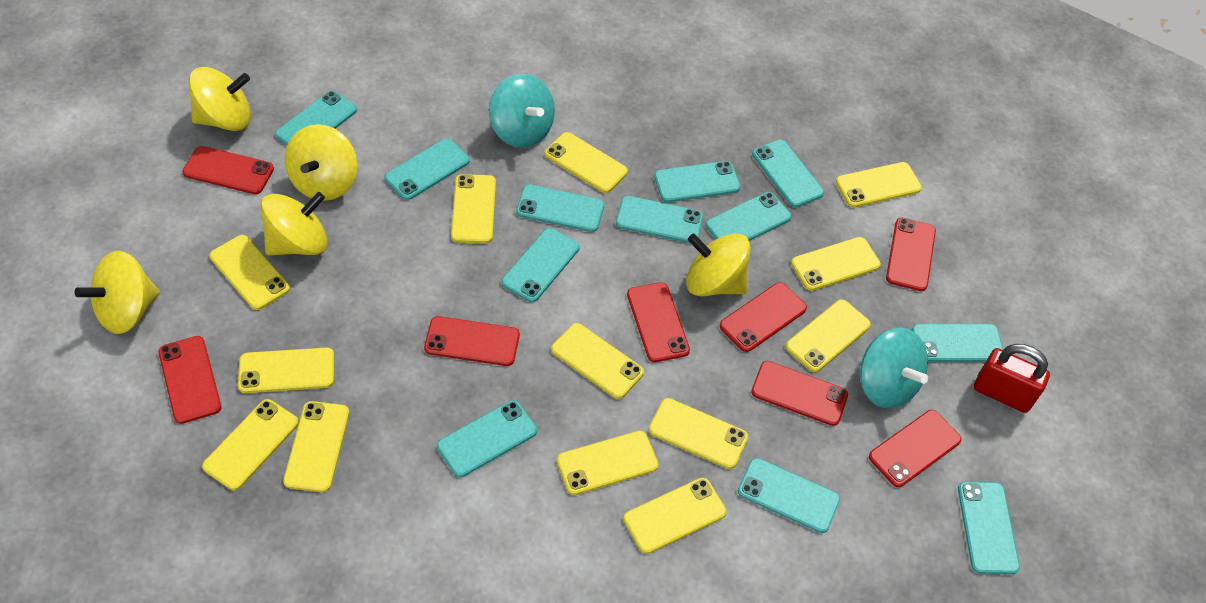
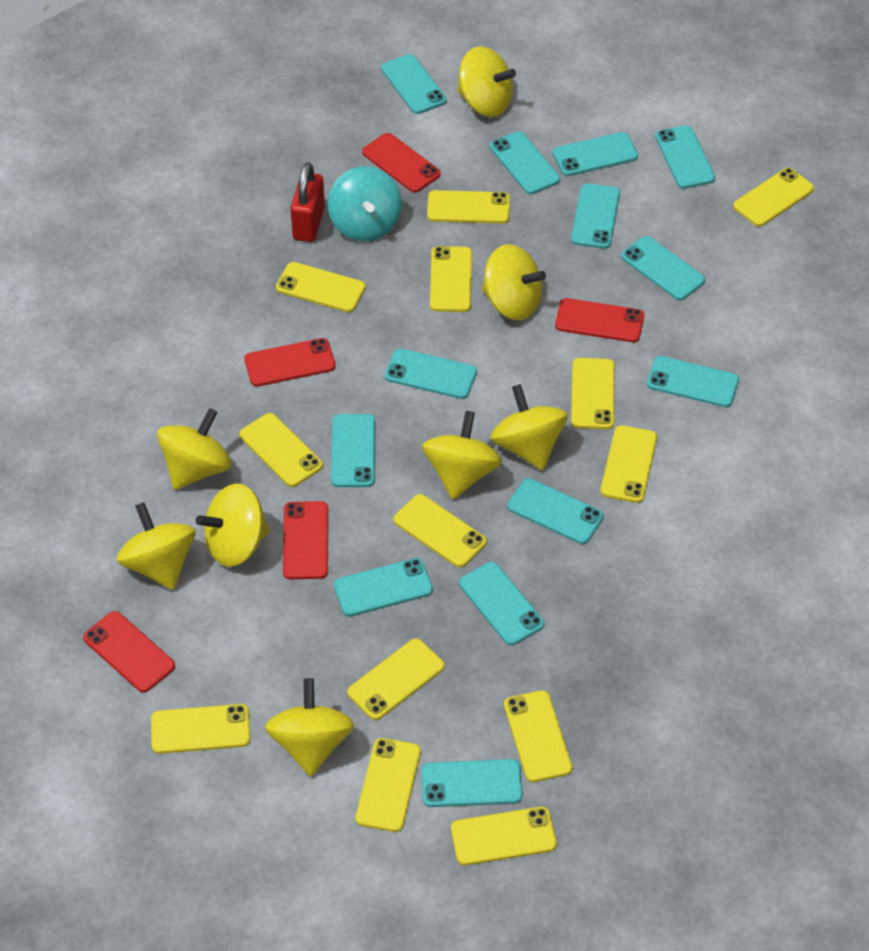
red phone: 8 -> 5
turquoise phone: 12 -> 13
turquoise spinning top: 2 -> 1
yellow spinning top: 5 -> 8

